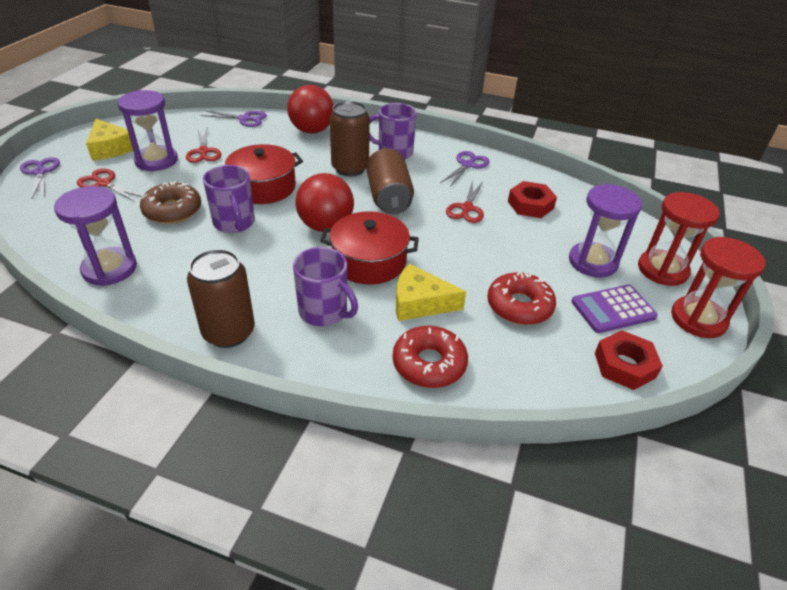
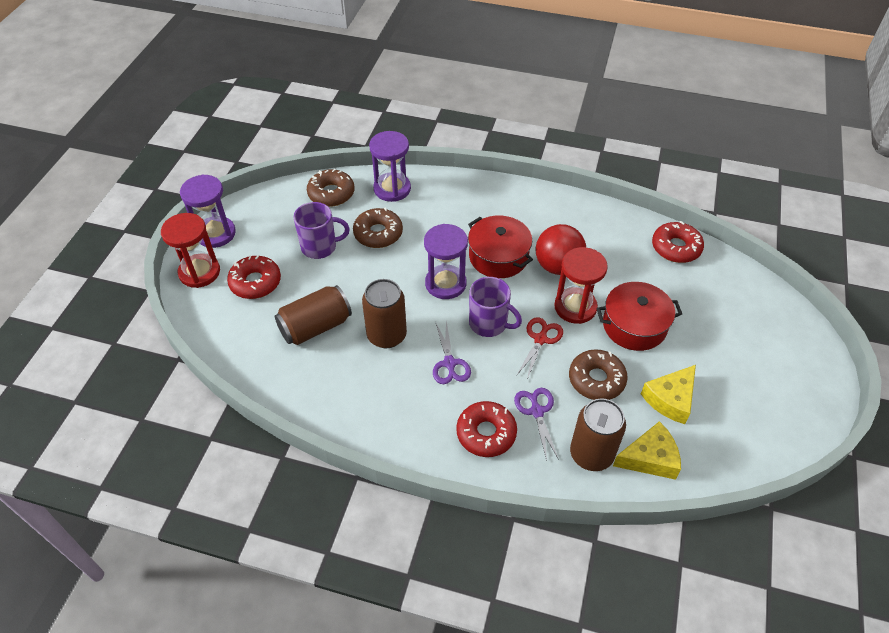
brown donut: 1 -> 3
purple calculator: 1 -> 0
purple mug: 3 -> 2
purple scissors: 3 -> 2
red ball: 2 -> 1
red donut: 2 -> 3
red nut: 2 -> 0
red scissors: 3 -> 1

